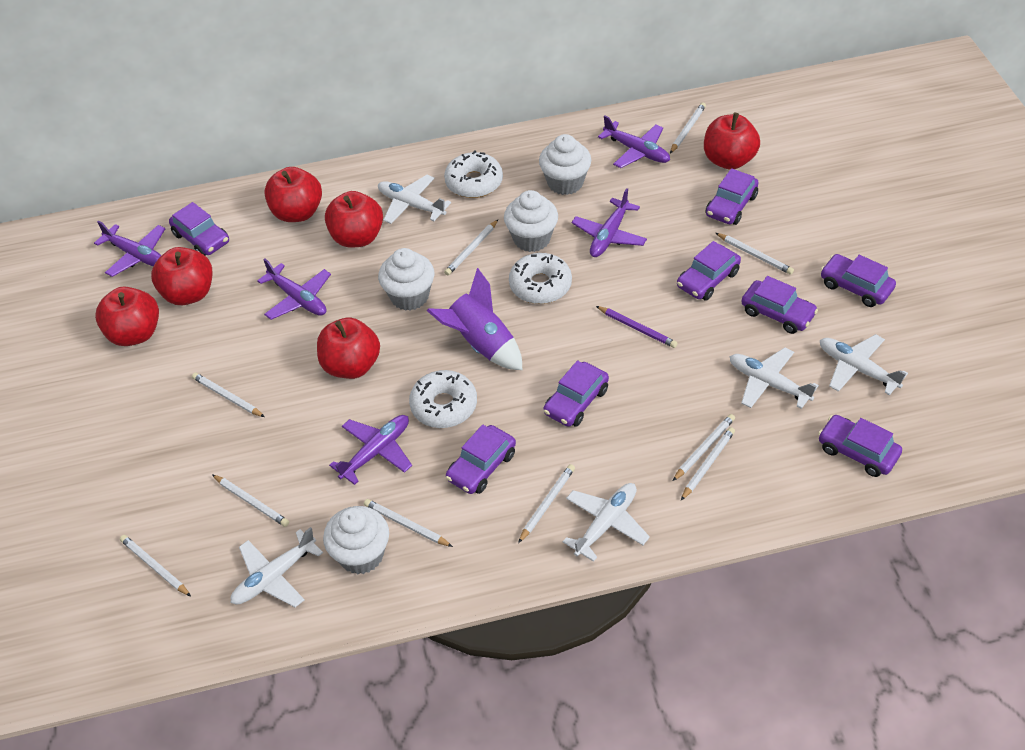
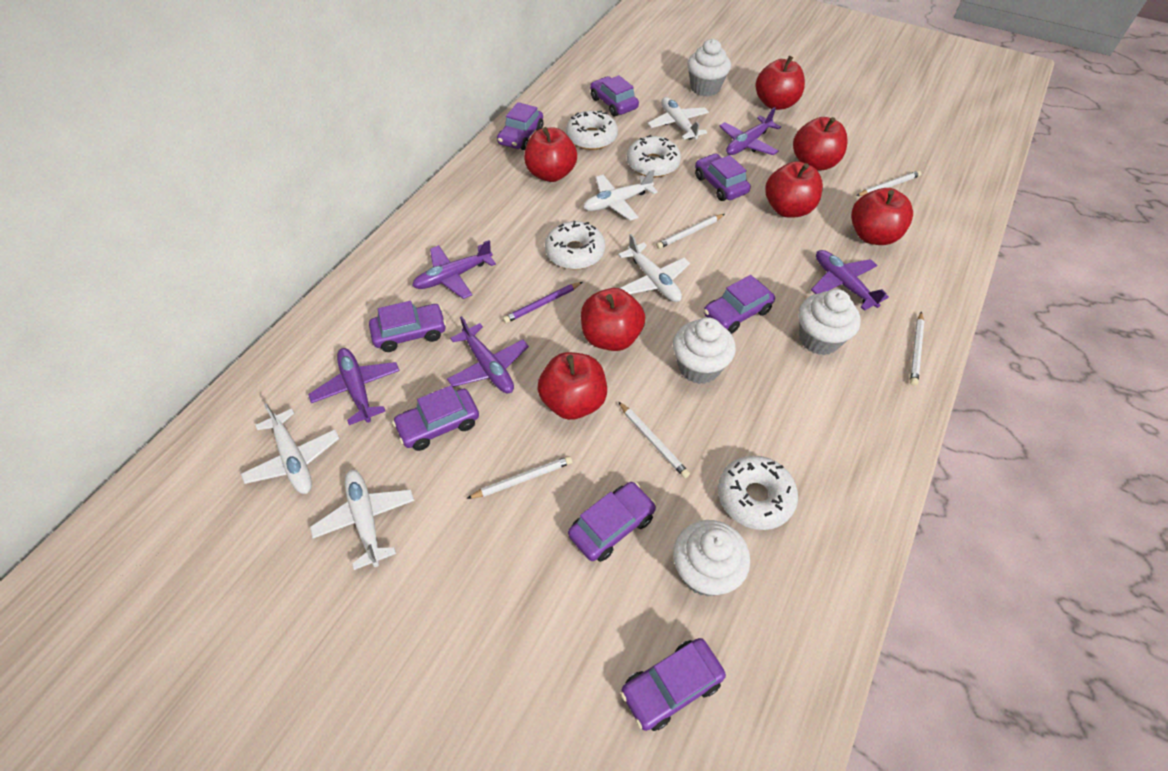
purple rocket: 1 -> 0
red apple: 6 -> 7
white donut: 3 -> 4
white pencil: 10 -> 5

